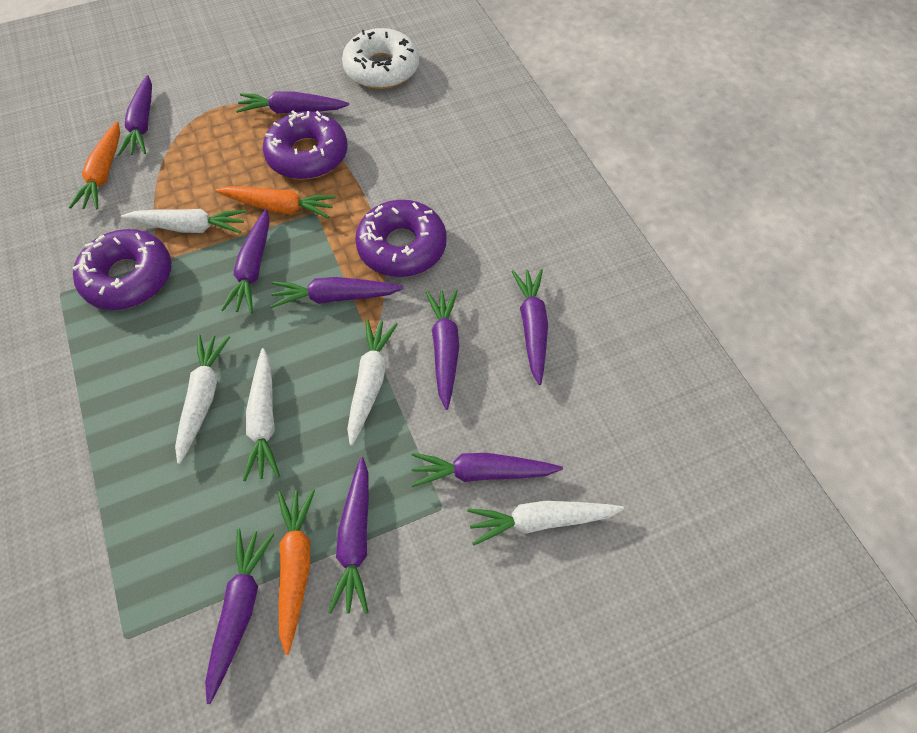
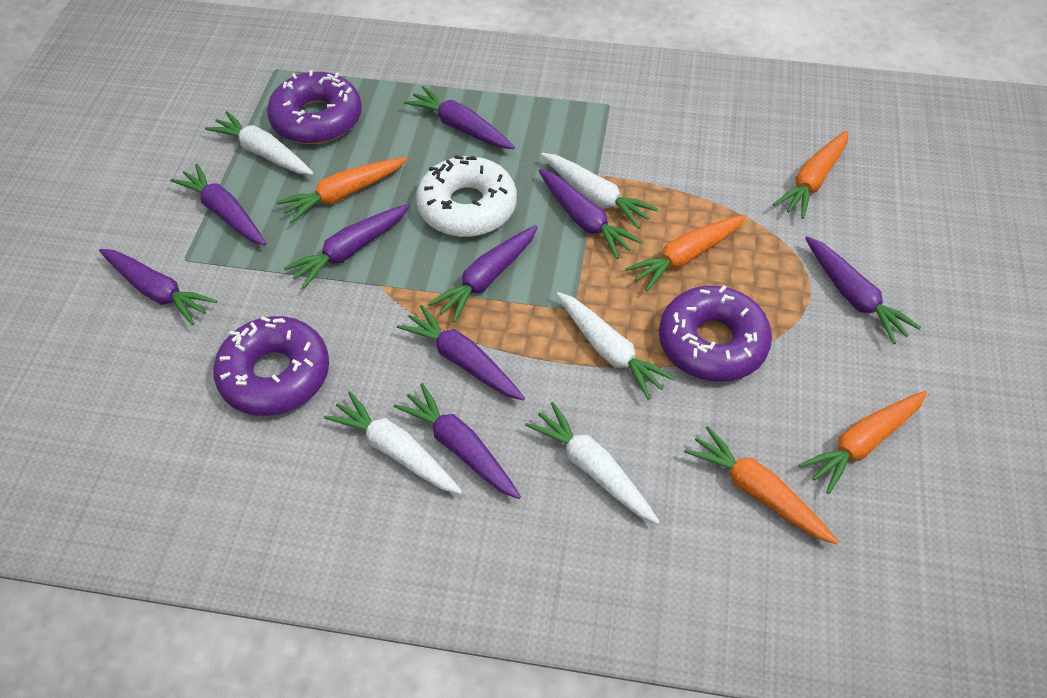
orange carrot: 3 -> 5

